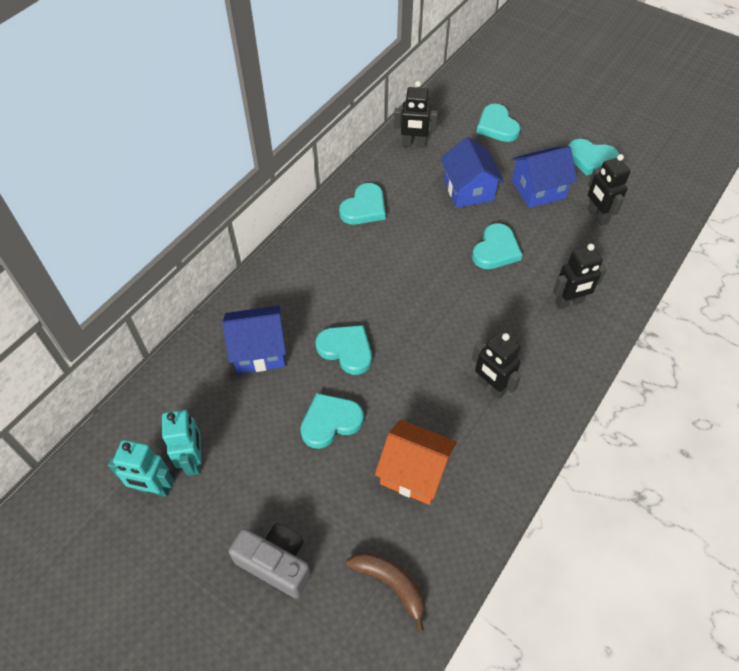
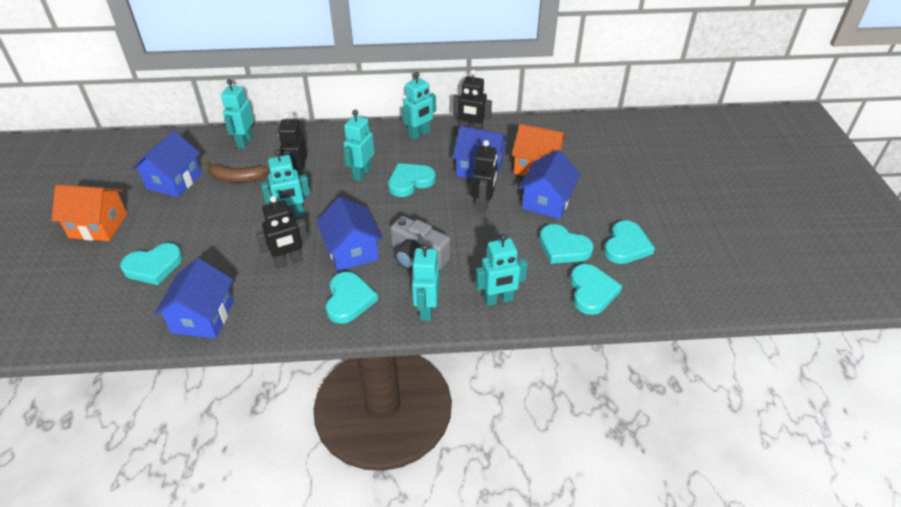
blue house: 3 -> 5
orange house: 1 -> 2
turquoise robot: 2 -> 6

